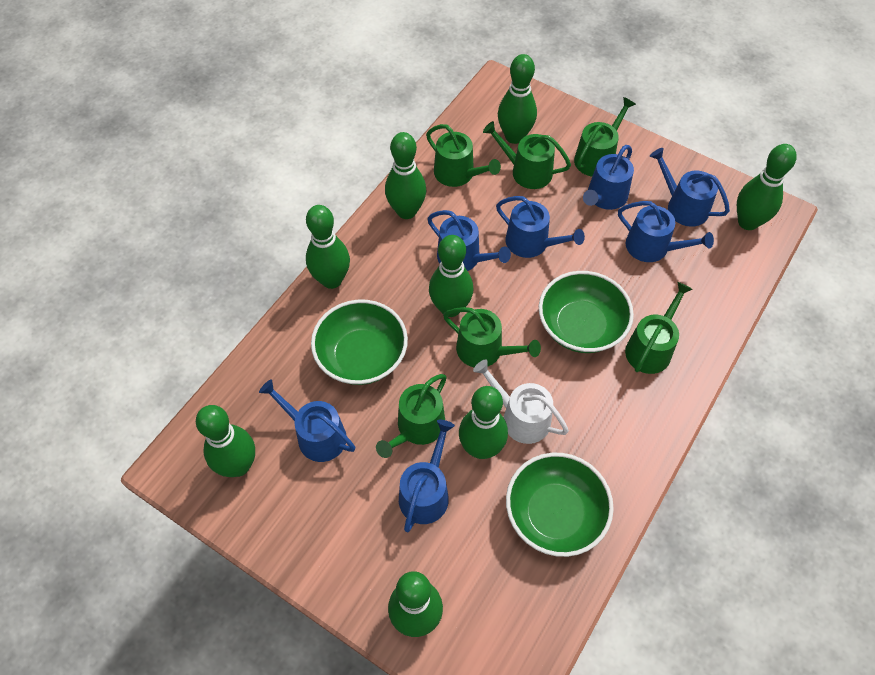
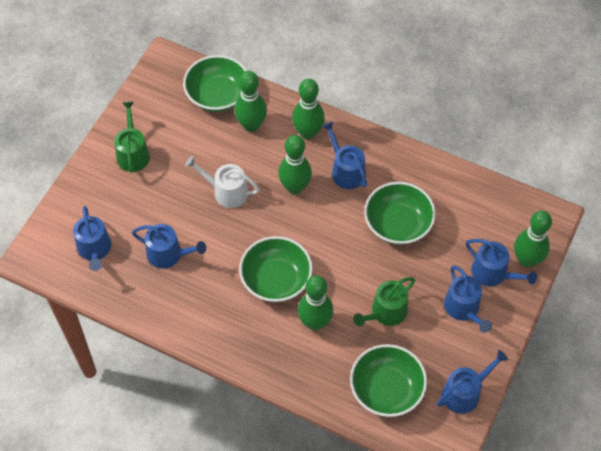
blue watering can: 7 -> 6
green bowl: 3 -> 4
green bowling pin: 8 -> 5
green watering can: 6 -> 2

